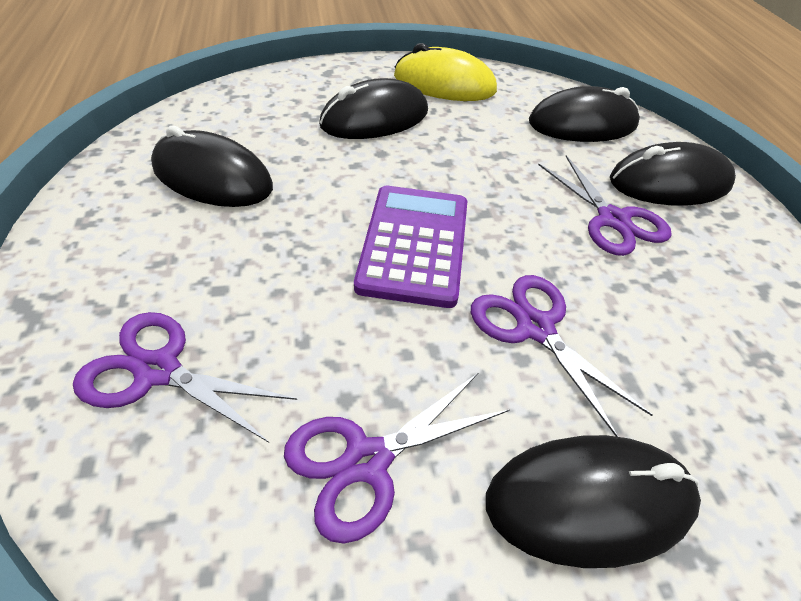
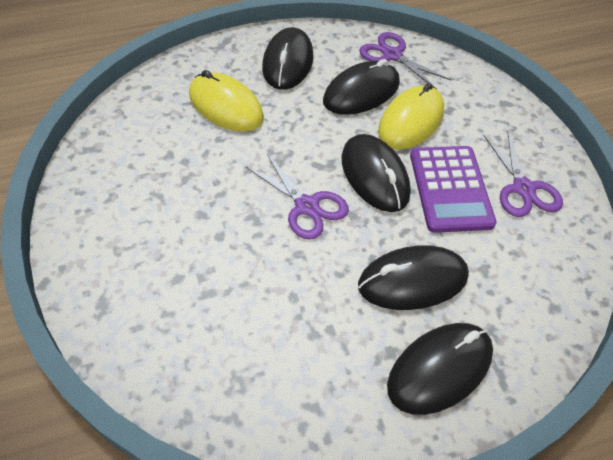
purple scissors: 4 -> 3
yellow mouse: 1 -> 2

